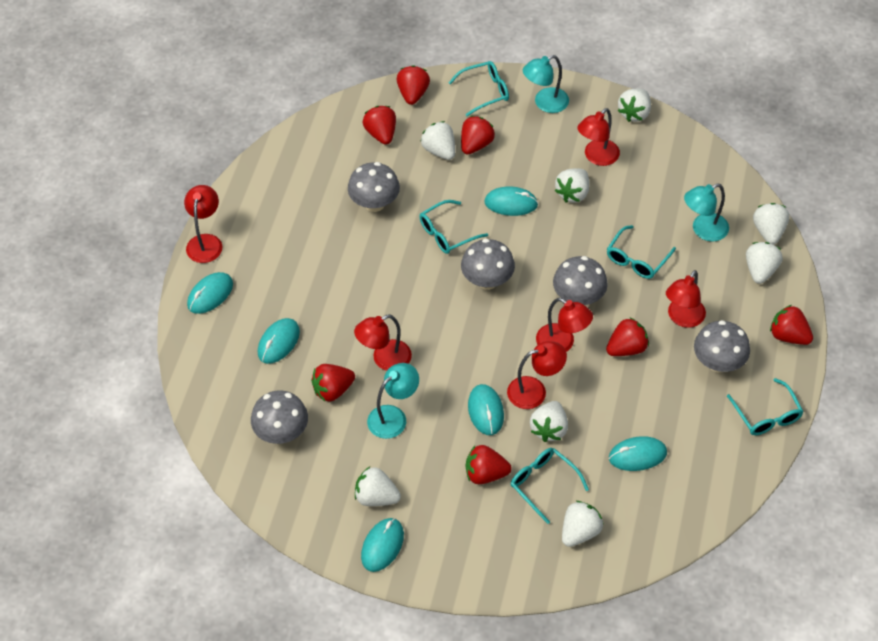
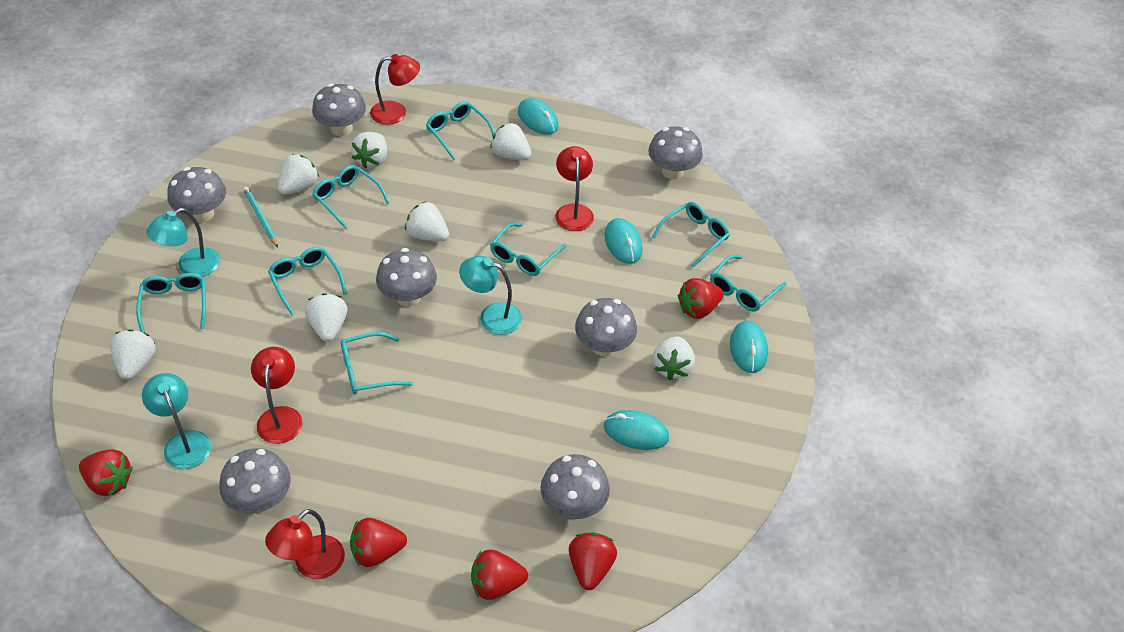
grey mushroom: 5 -> 7
red lamp: 6 -> 4
red strawberry: 7 -> 5
turquoise glasses: 5 -> 8
turquoise mouse: 6 -> 4
turquoise pencil: 0 -> 1
white strawberry: 8 -> 7

